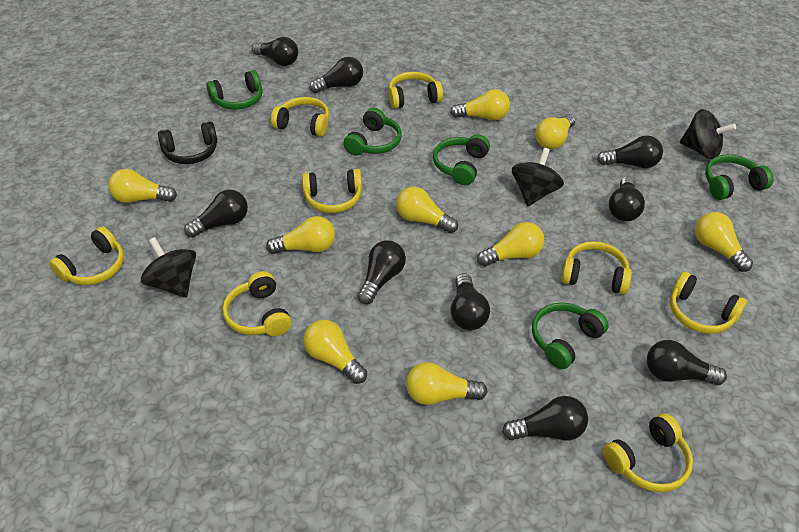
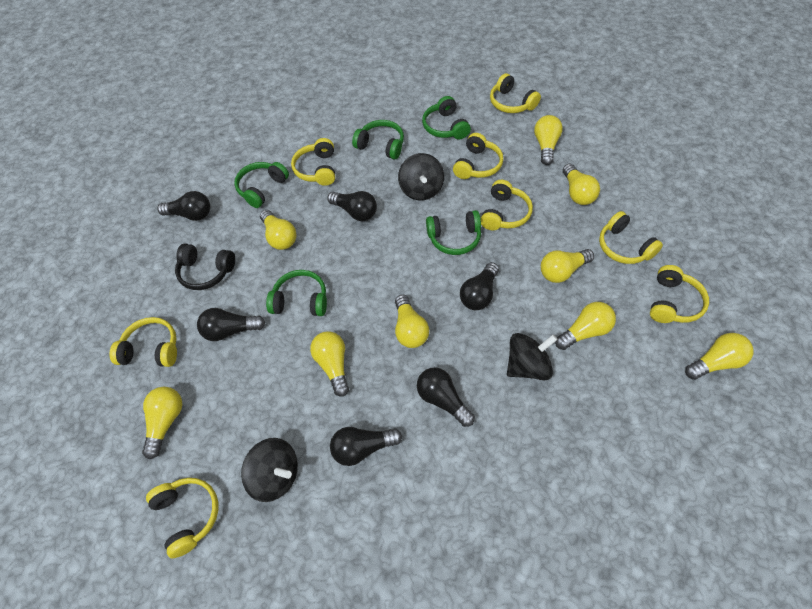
black light bulb: 9 -> 6

